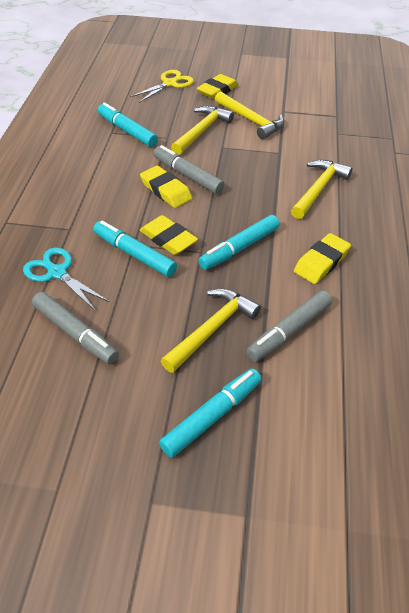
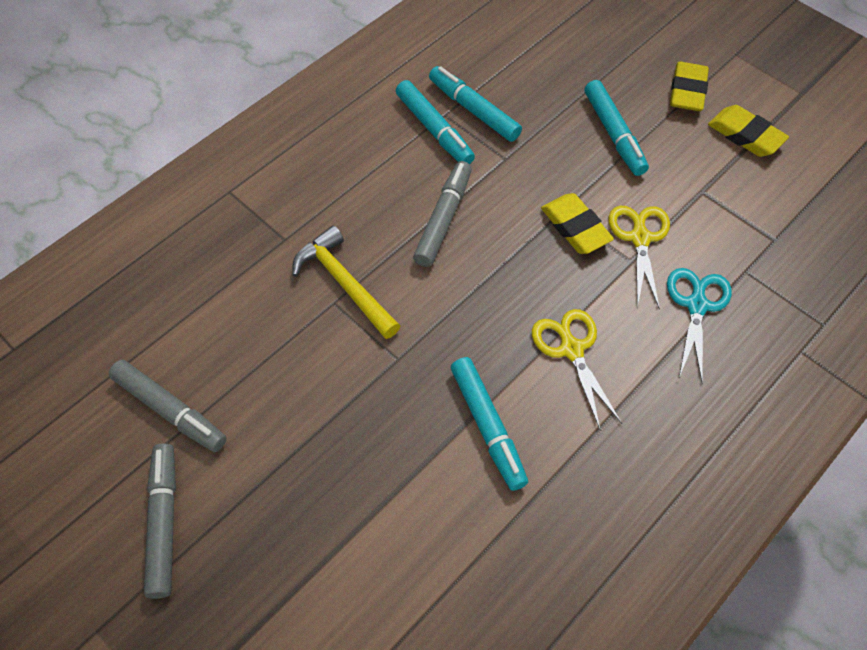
yellow eraser: 4 -> 3
yellow hammer: 4 -> 1
yellow scissors: 1 -> 2

